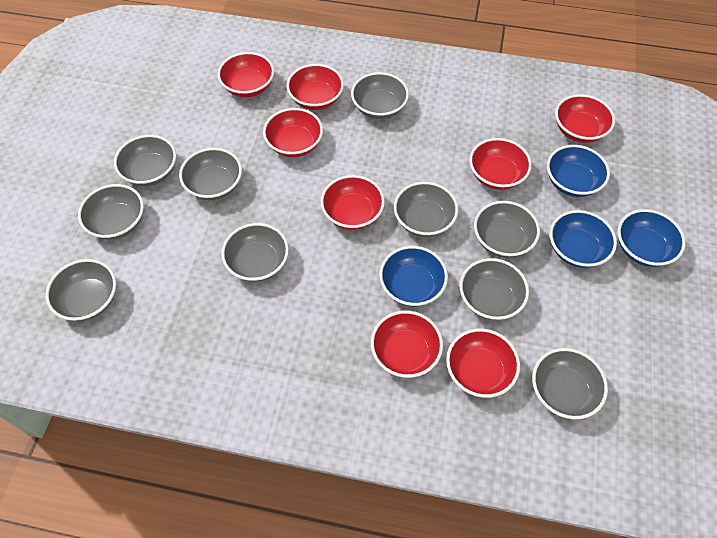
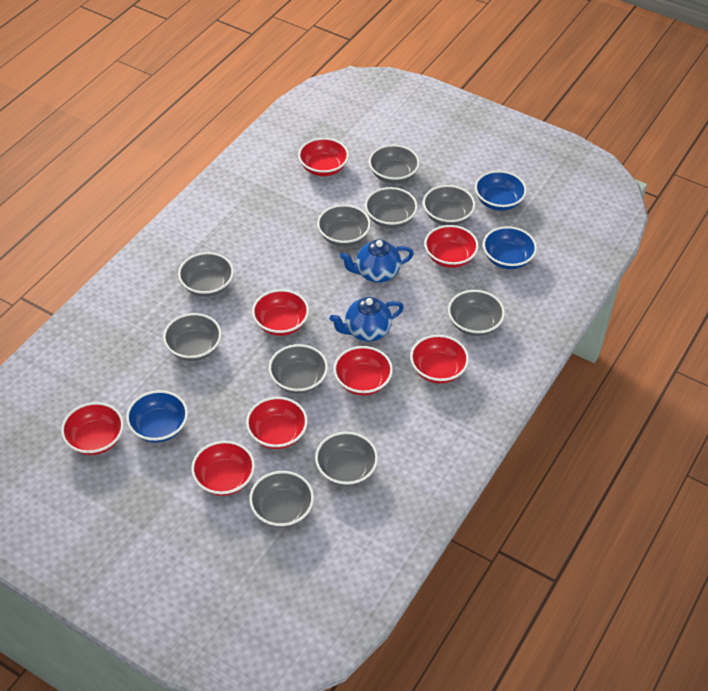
blue bowl: 4 -> 3
blue teapot: 0 -> 2

